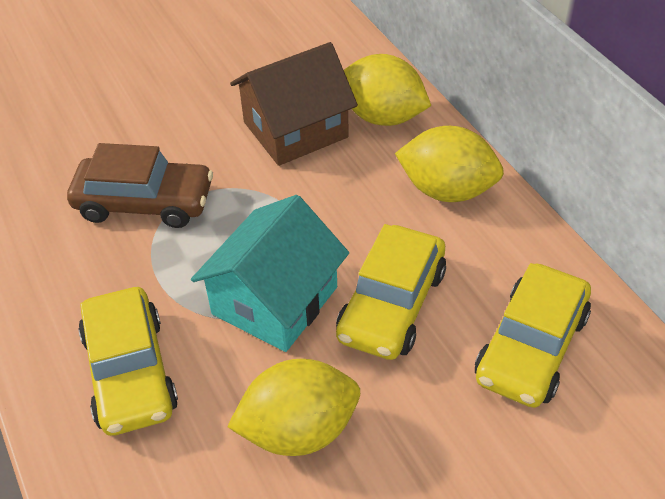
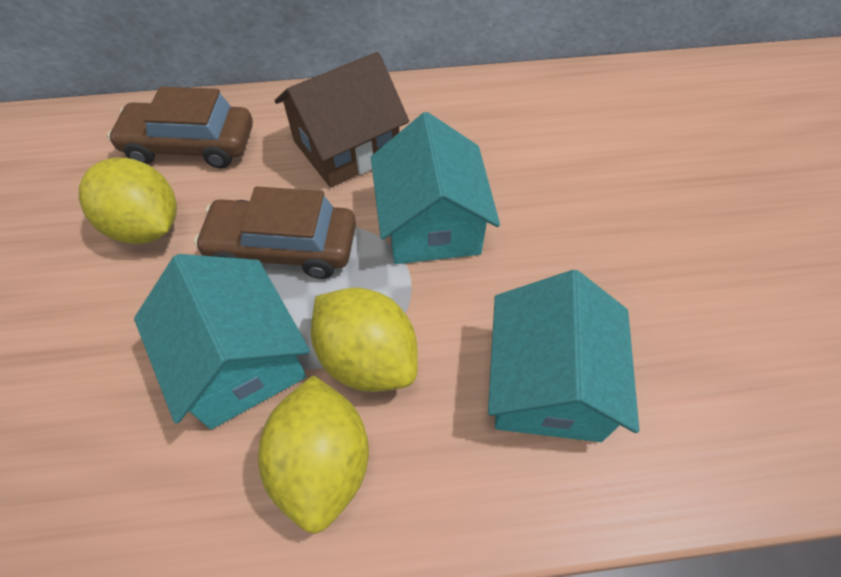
brown car: 1 -> 2
turquoise house: 1 -> 3
yellow car: 3 -> 0

